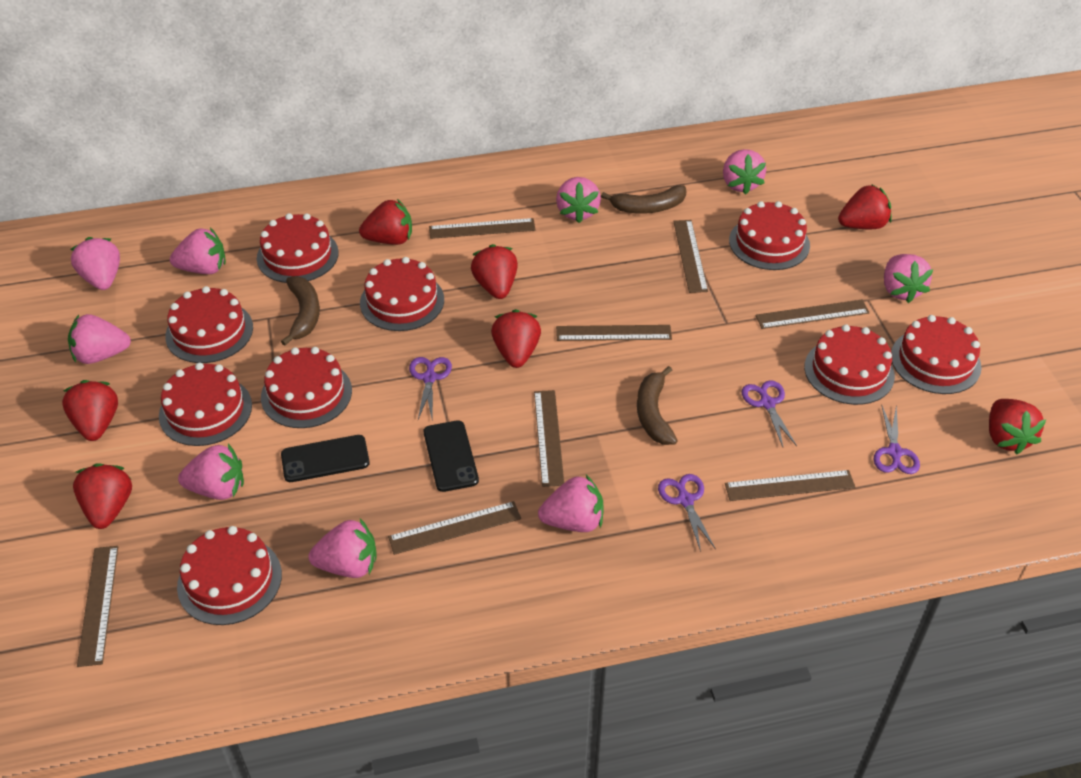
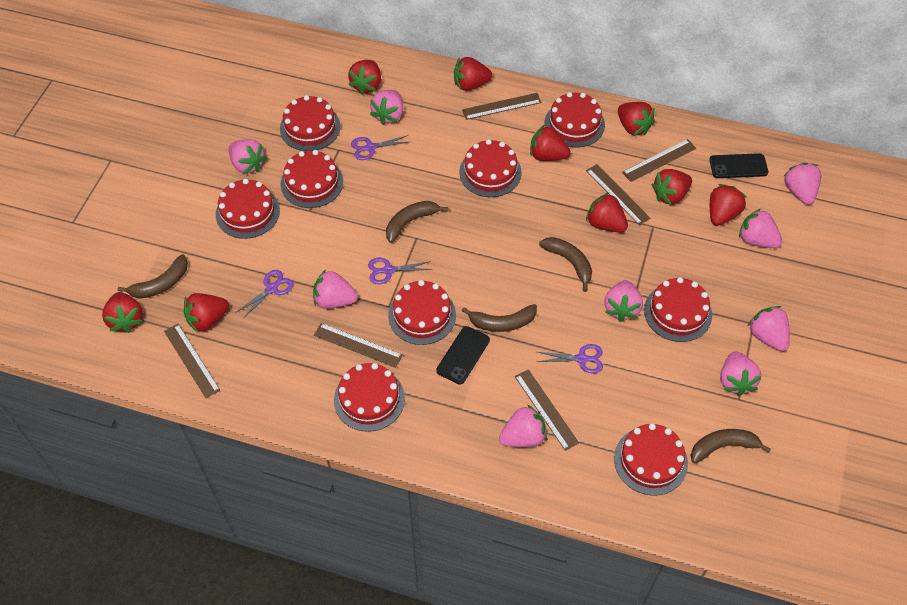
brown banana: 3 -> 5
brown ruler: 8 -> 6
red strawberry: 7 -> 9

